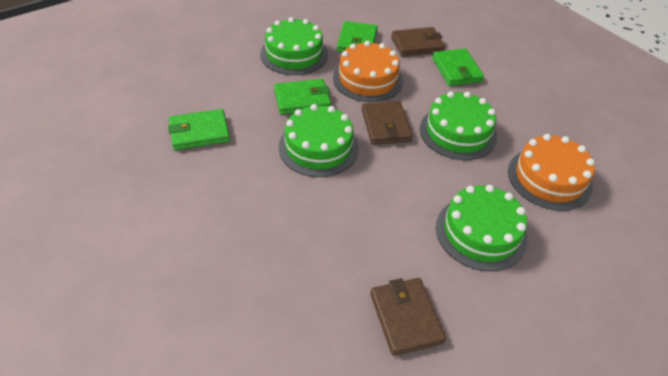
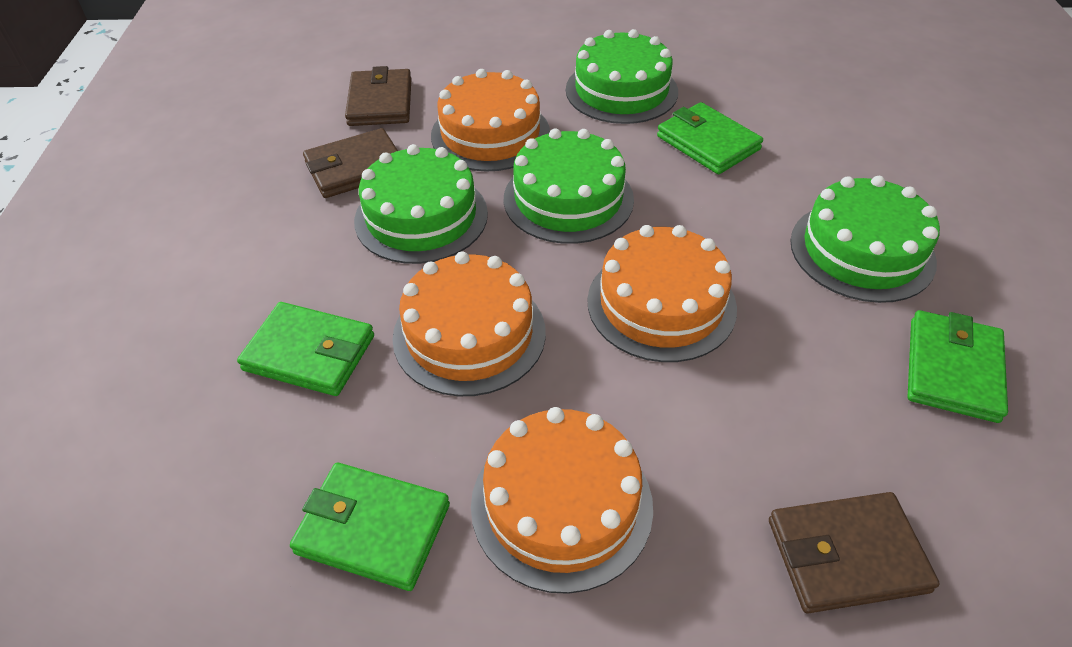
orange cake: 2 -> 4

